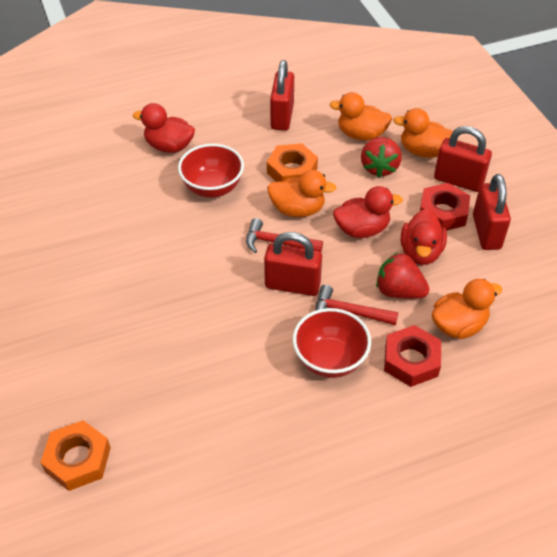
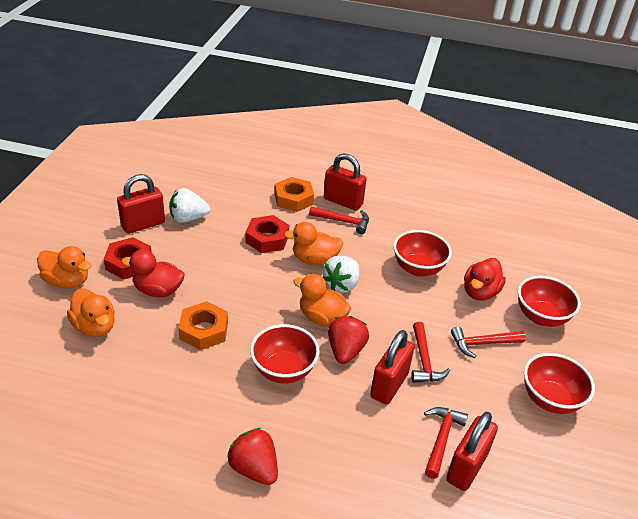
red bowl: 2 -> 4
red duck: 3 -> 2
red hammer: 2 -> 4
white strawberry: 0 -> 2

